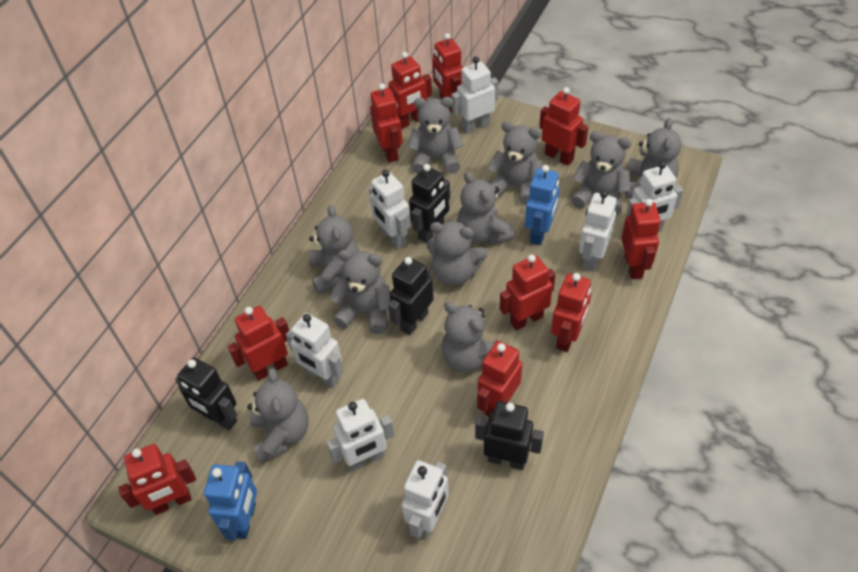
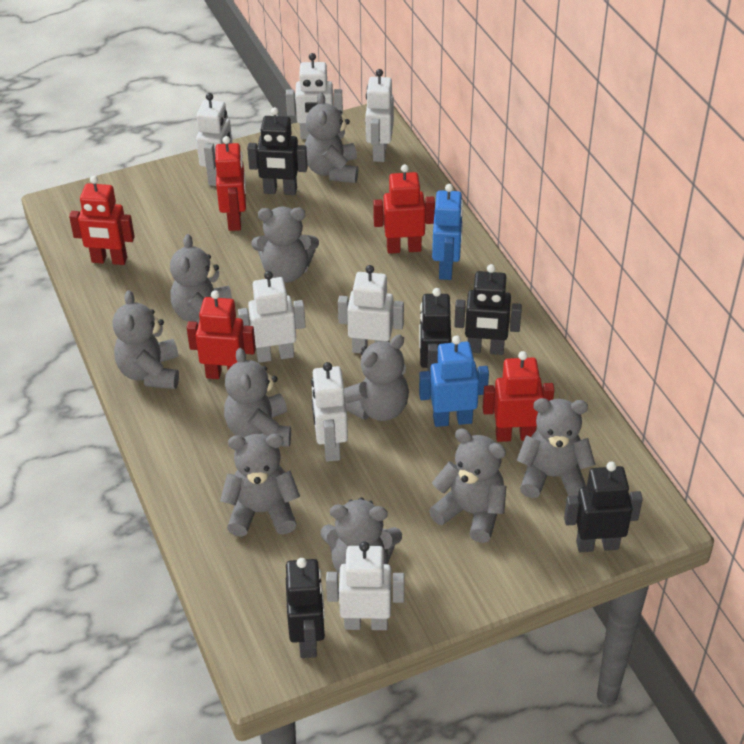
black robot: 4 -> 5
red robot: 10 -> 5

